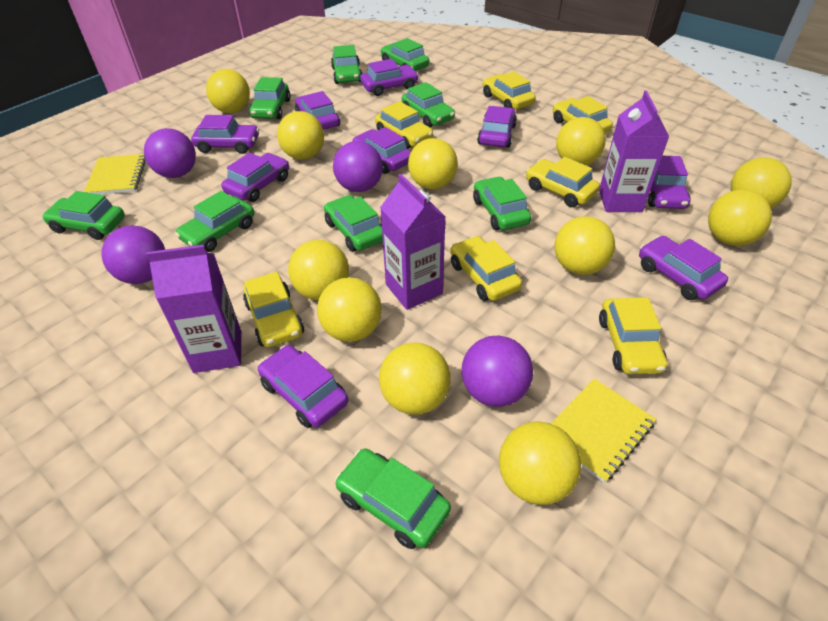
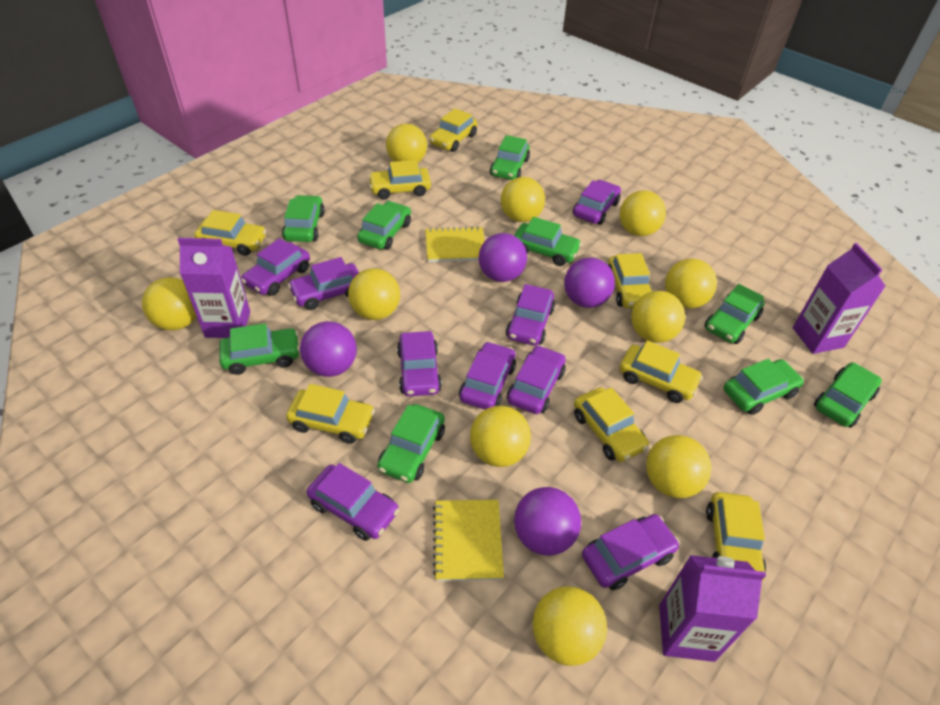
yellow ball: 11 -> 10
yellow car: 7 -> 8

